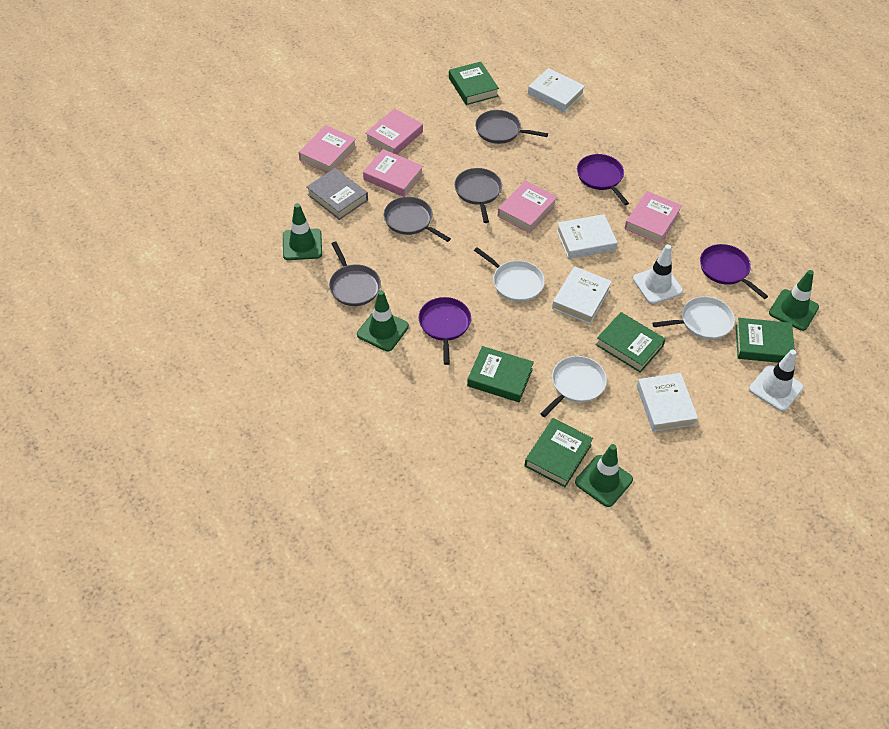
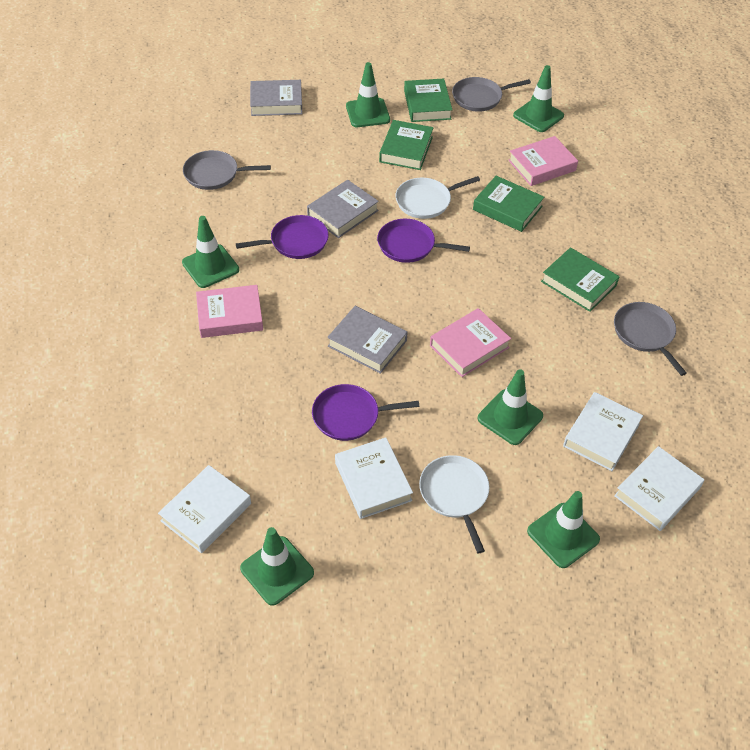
green book: 5 -> 4
green traffic cone: 4 -> 6
grey book: 1 -> 3
grey pan: 4 -> 3
pink book: 5 -> 3
white pan: 3 -> 2
white traffic cone: 2 -> 0

